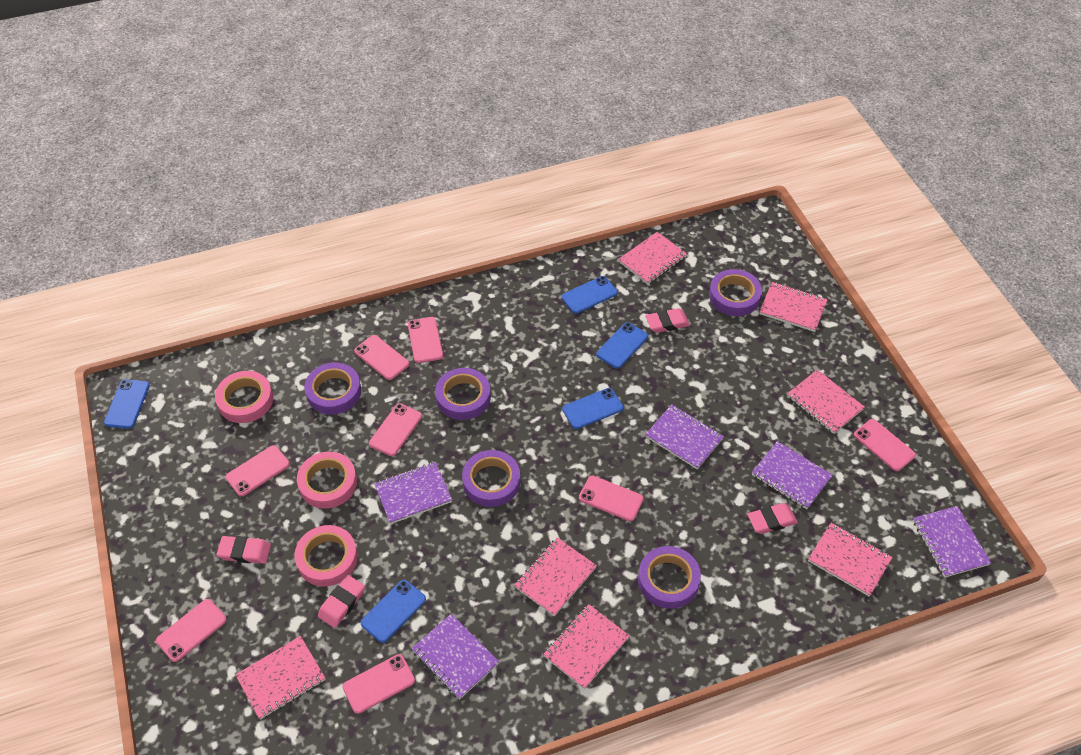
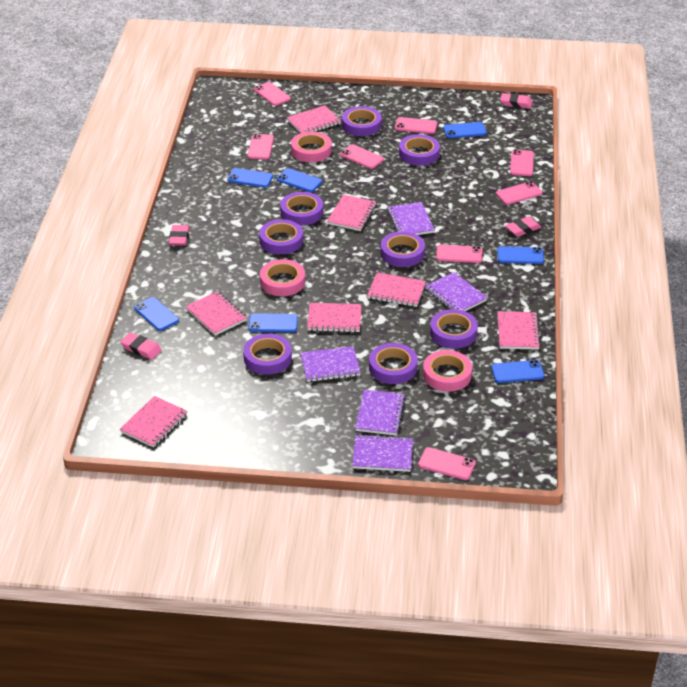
blue phone: 5 -> 7
purple tape: 5 -> 8

